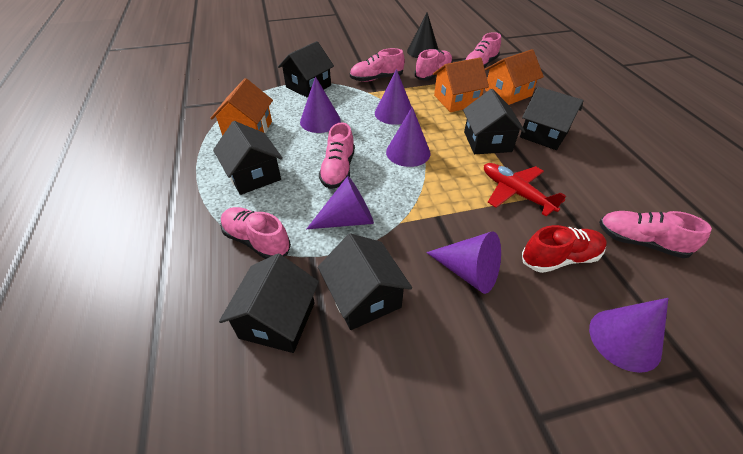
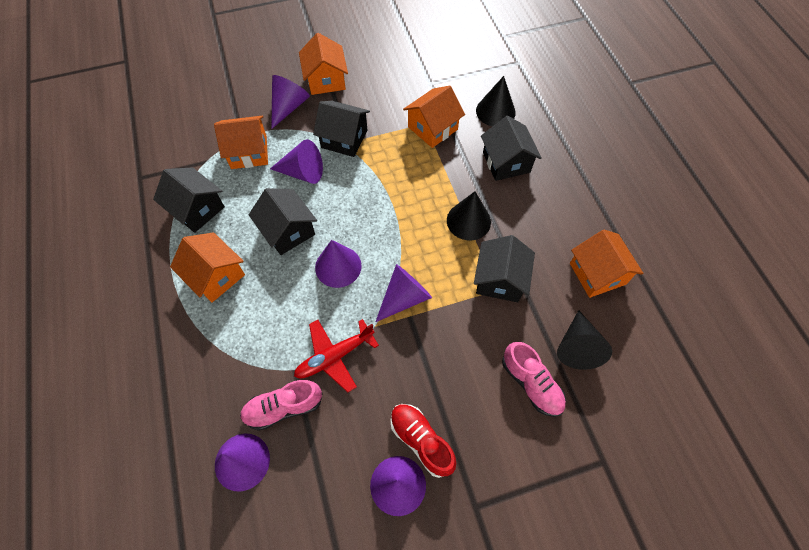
black cone: 1 -> 3
black house: 6 -> 5
orange house: 3 -> 5
pink shoe: 6 -> 2

